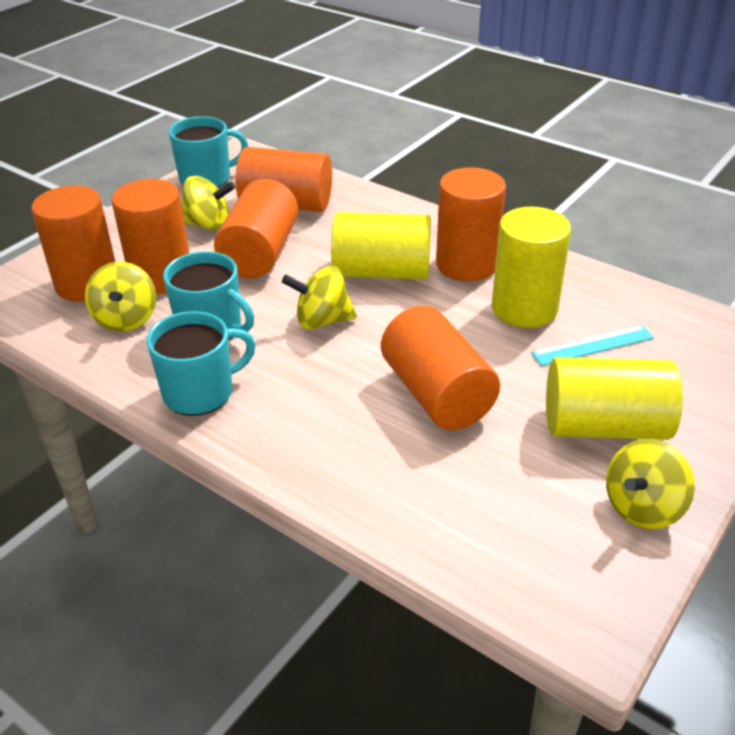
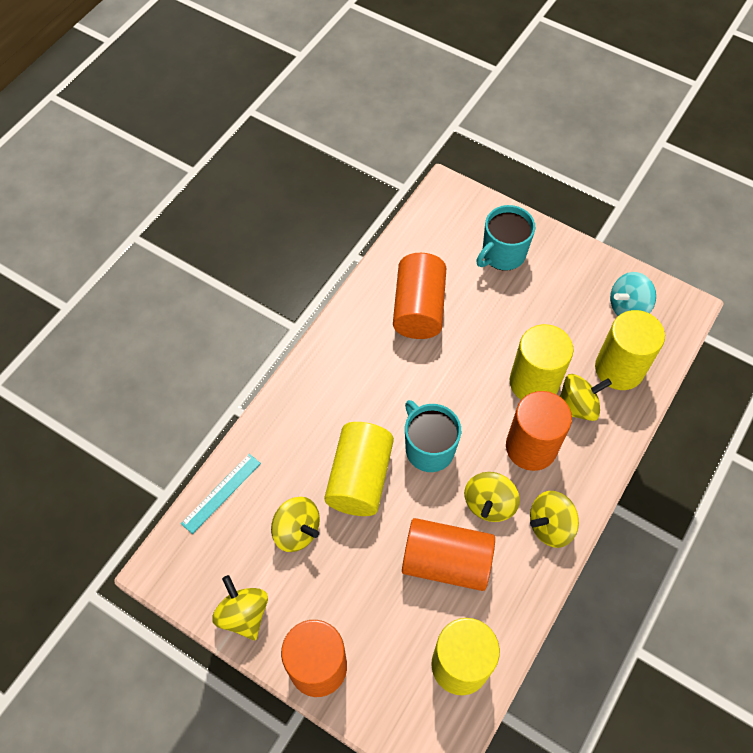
orange cylinder: 6 -> 4
turquoise mug: 3 -> 2
turquoise spinning top: 0 -> 1
yellow cylinder: 3 -> 4
yellow spinning top: 4 -> 5

